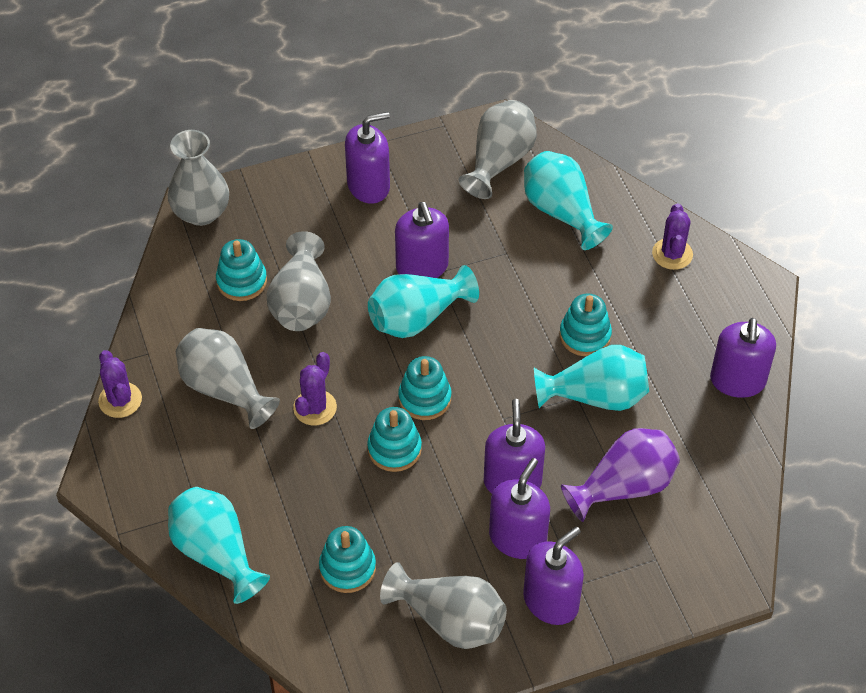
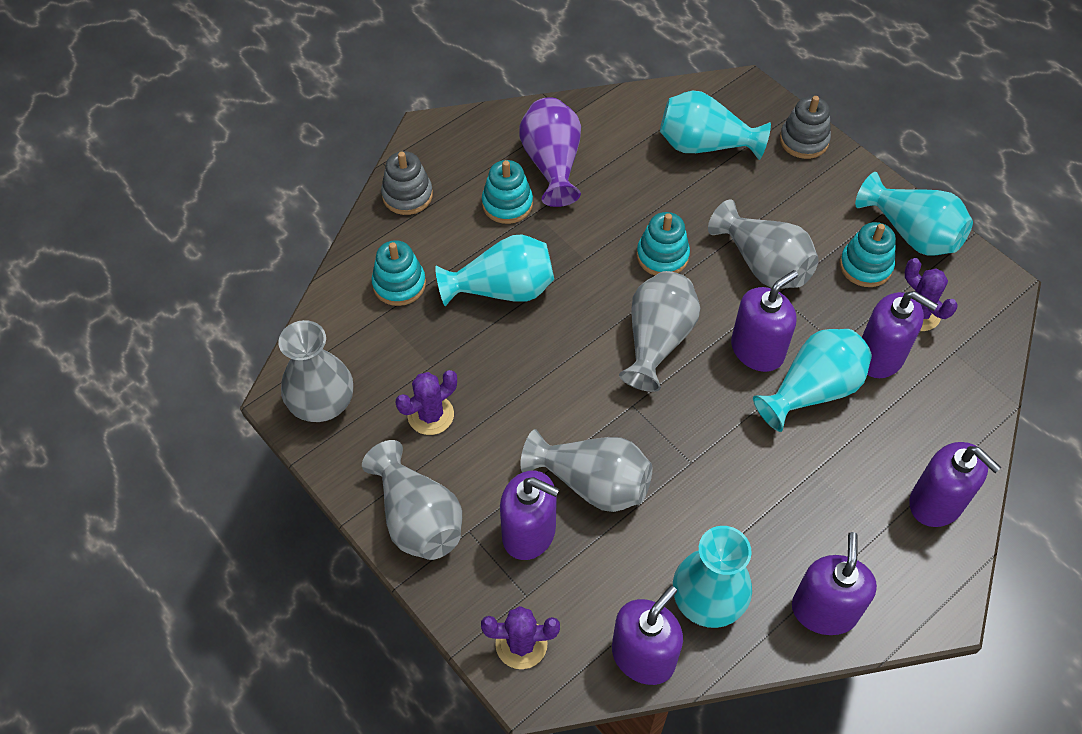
grey stacking toy: 0 -> 2
turquoise stacking toy: 5 -> 4
turquoise vase: 4 -> 5

